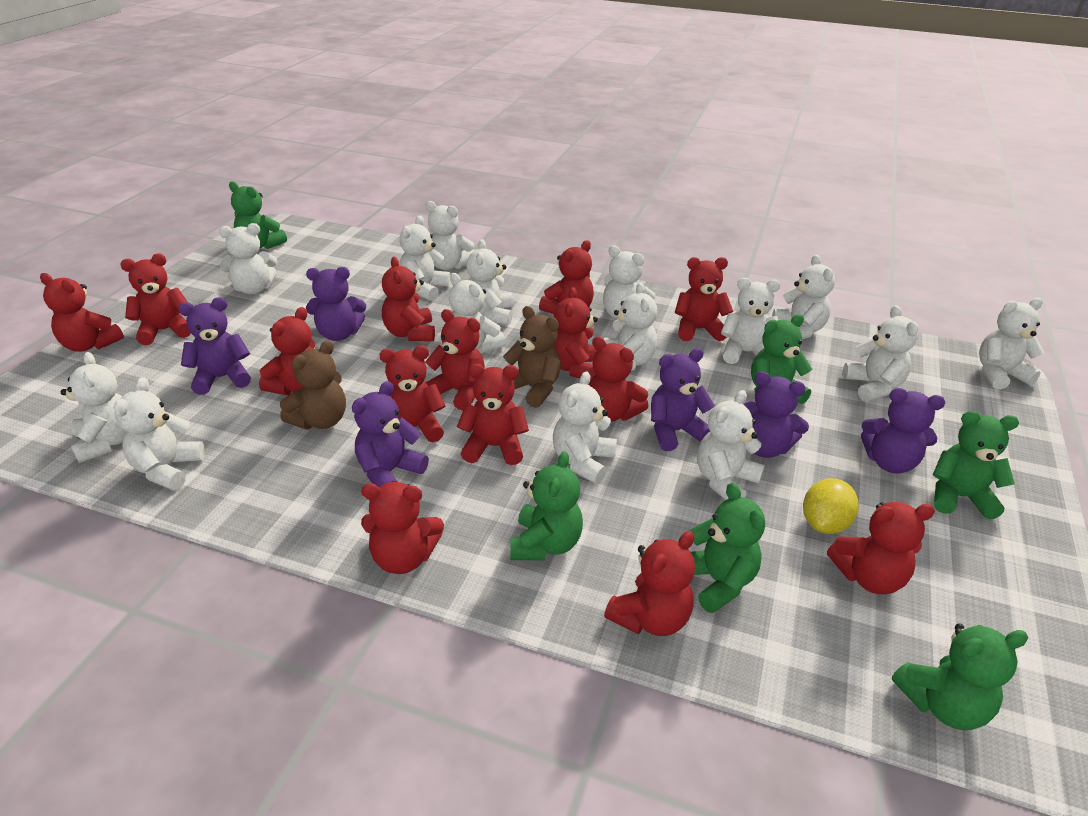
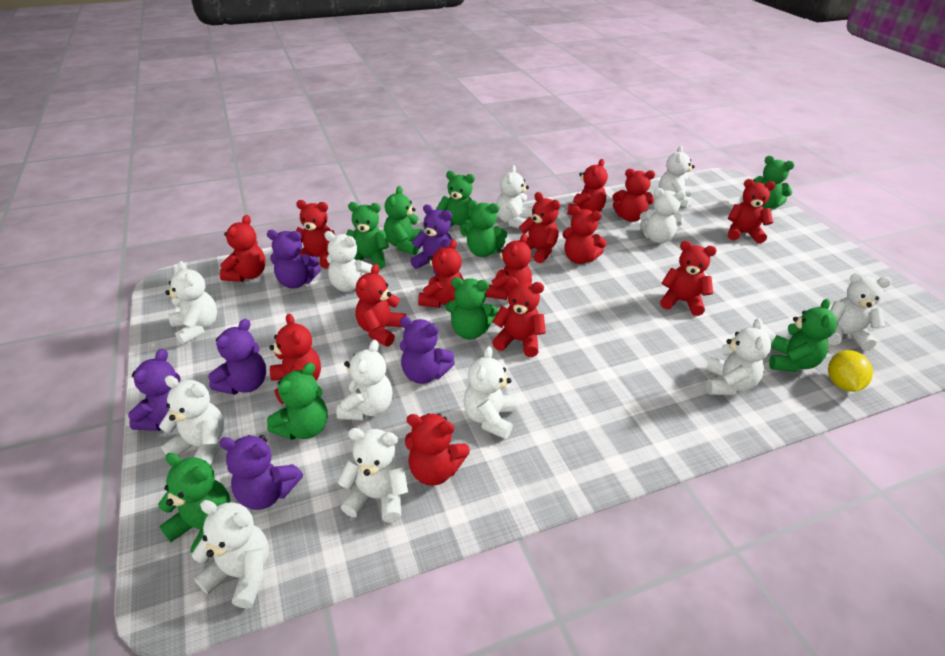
brown teddy bear: 2 -> 0
green teddy bear: 6 -> 9
white teddy bear: 15 -> 12

